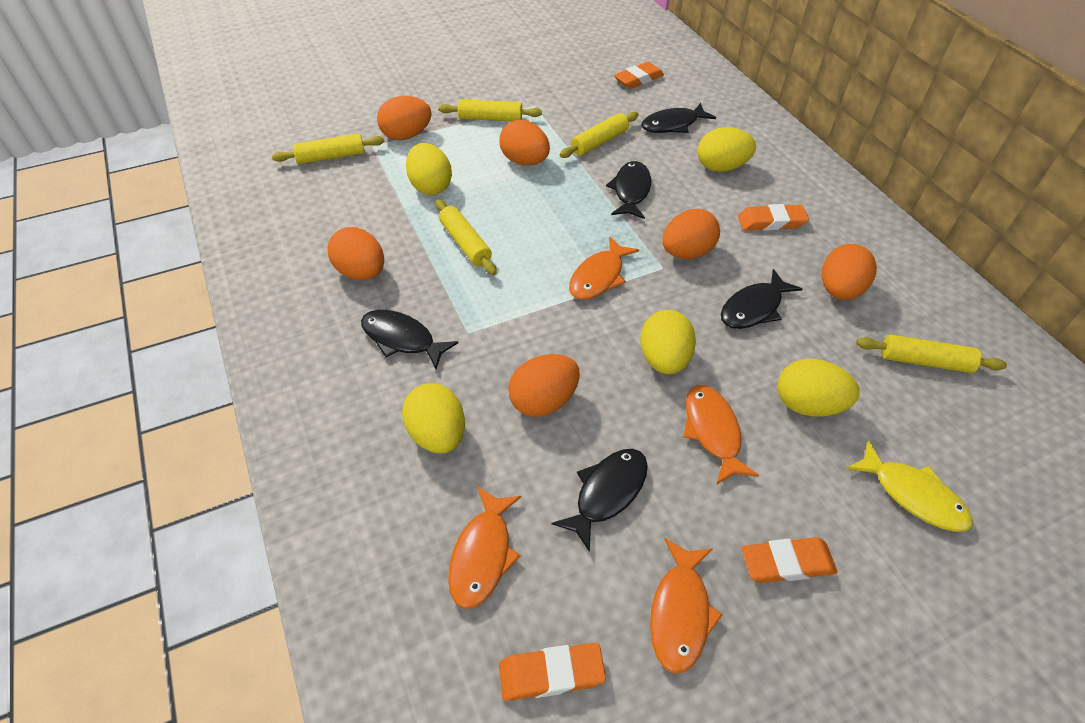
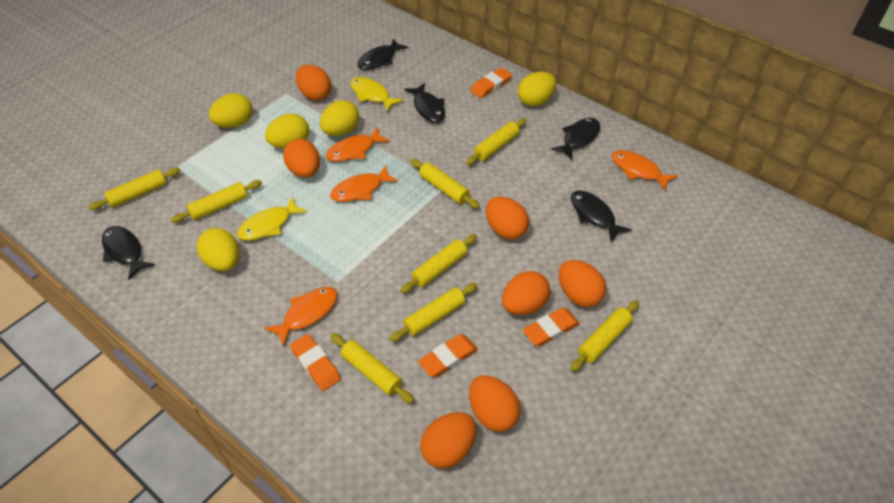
orange egg: 6 -> 7
yellow fish: 1 -> 2
yellow rolling pin: 5 -> 8

